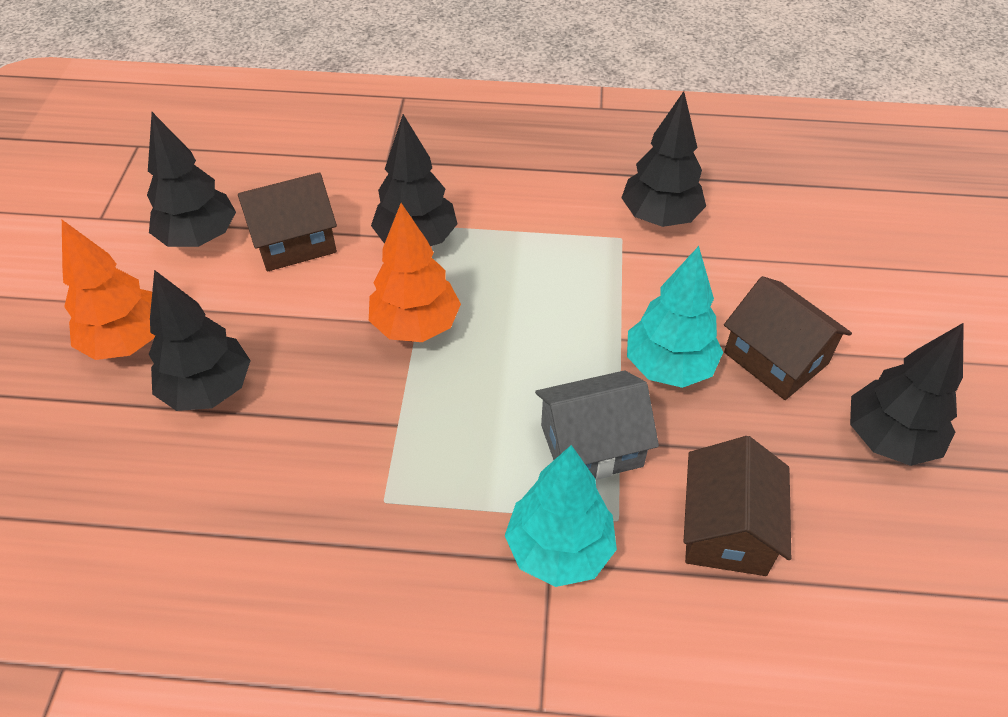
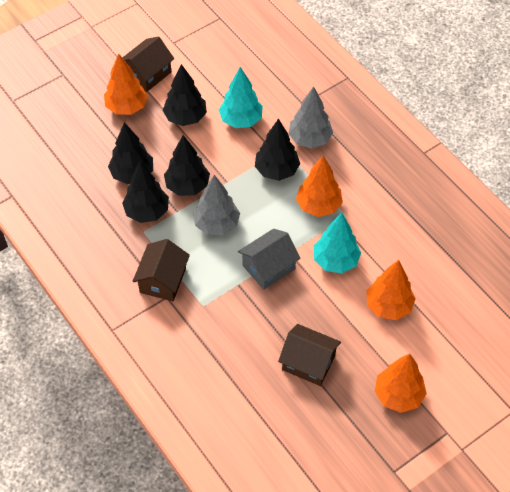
grey tree: 0 -> 2
orange tree: 2 -> 4

